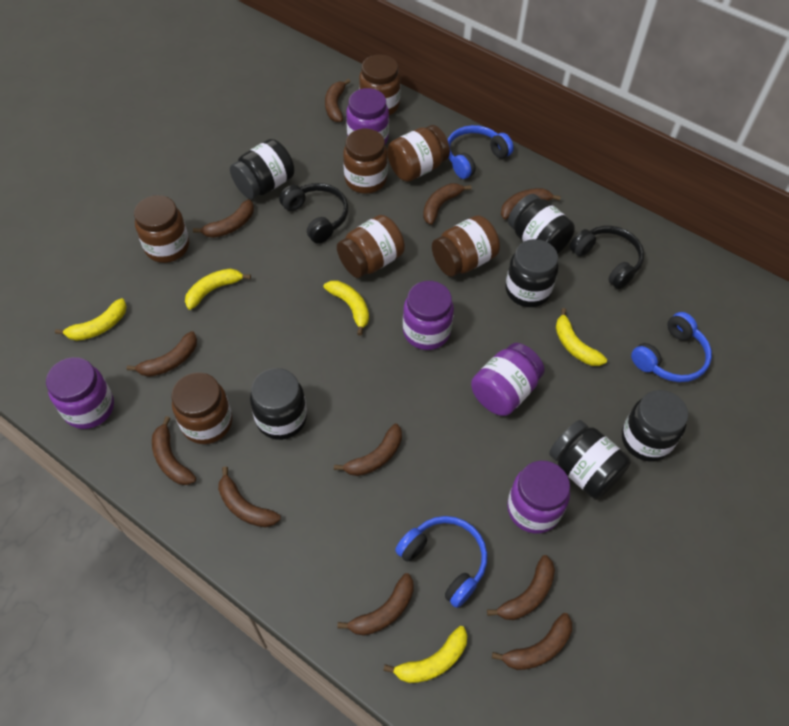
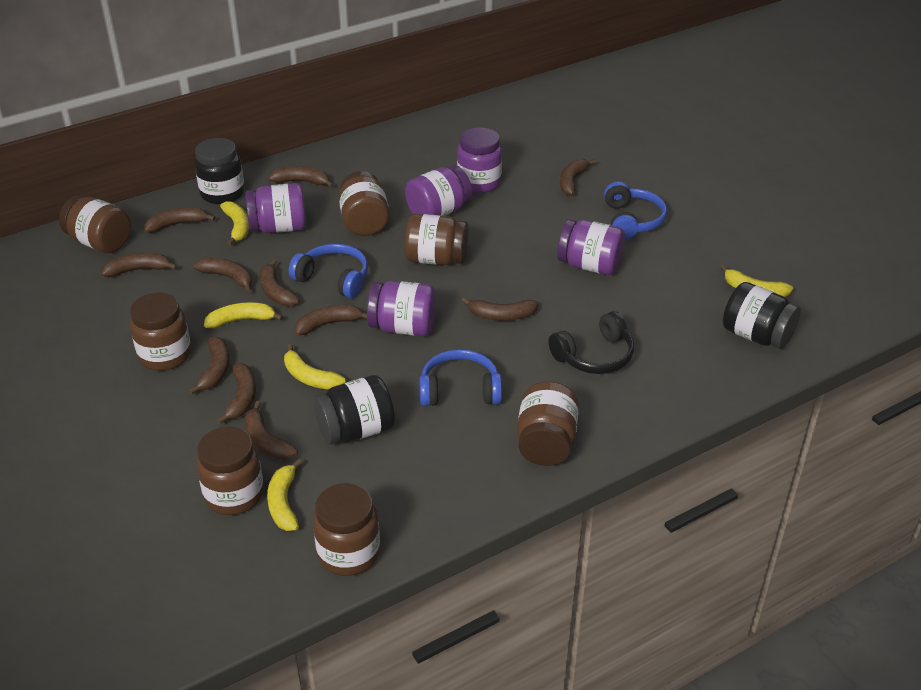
black headphones: 2 -> 1
black jar: 6 -> 3

